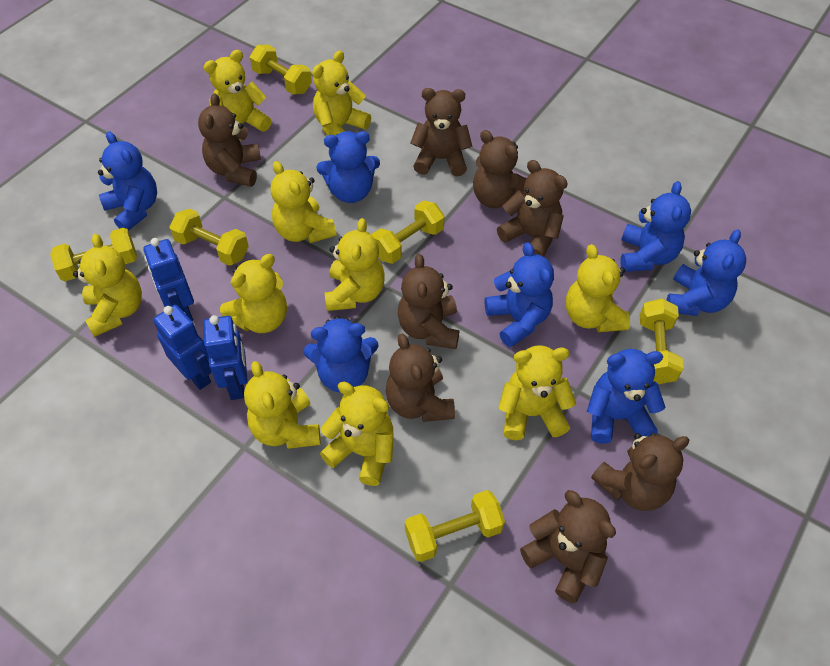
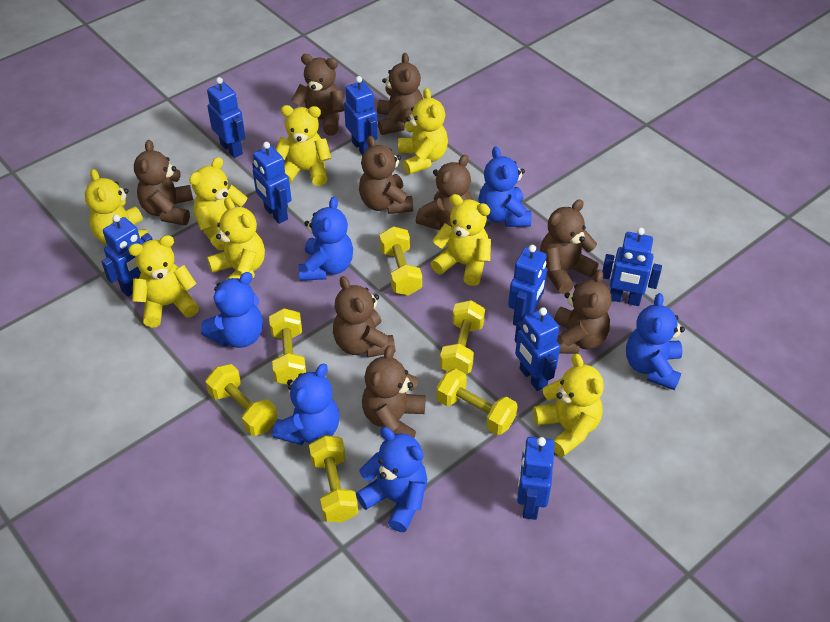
blue robot: 3 -> 8
blue teddy bear: 7 -> 6
brown teddy bear: 8 -> 9
yellow teddy bear: 10 -> 8

